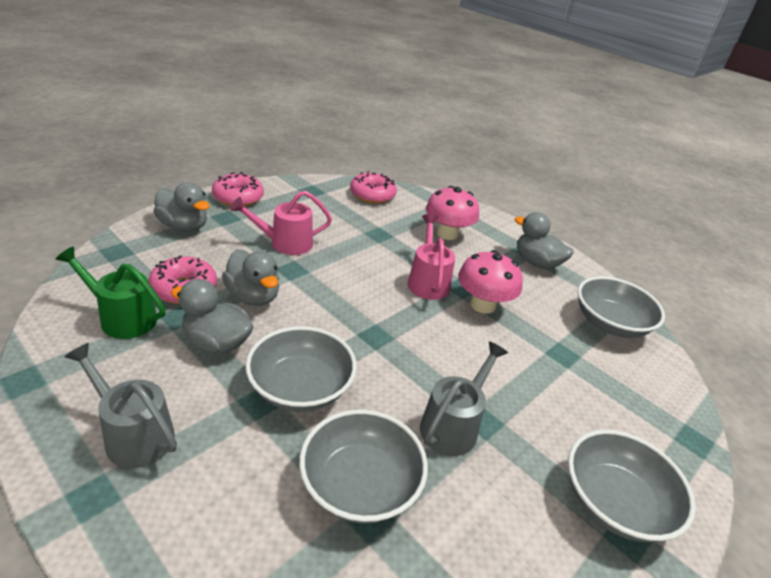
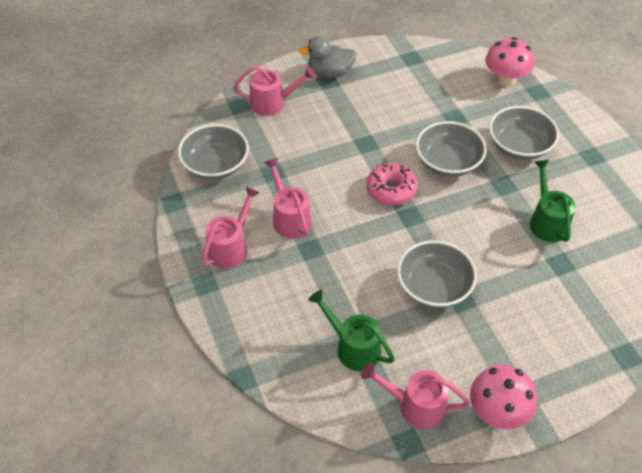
green watering can: 1 -> 2
grey duck: 4 -> 1
grey watering can: 2 -> 0
pink donut: 3 -> 1
pink watering can: 2 -> 4

